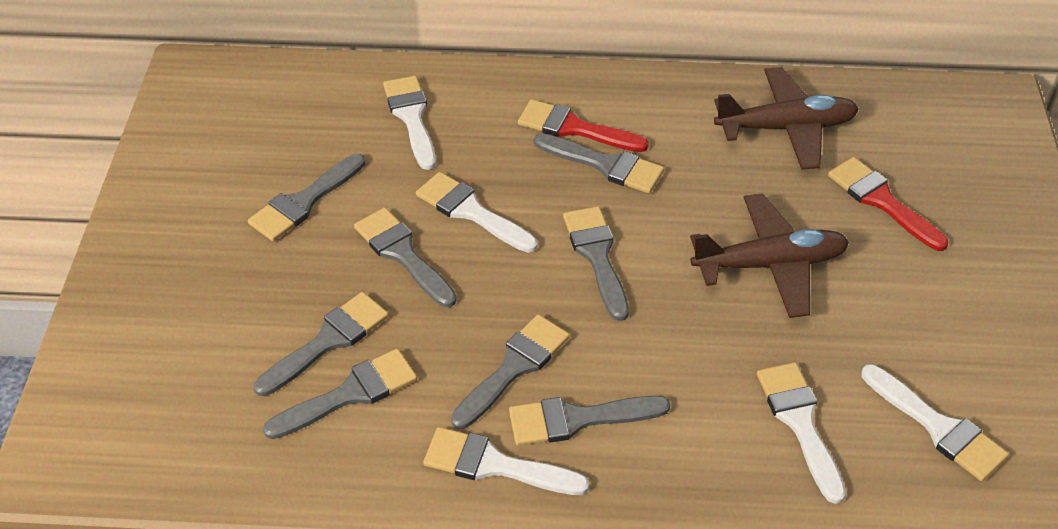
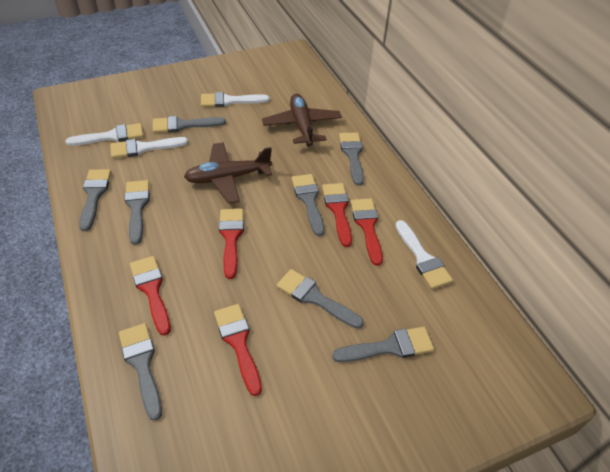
red brush: 2 -> 5
white brush: 5 -> 4

